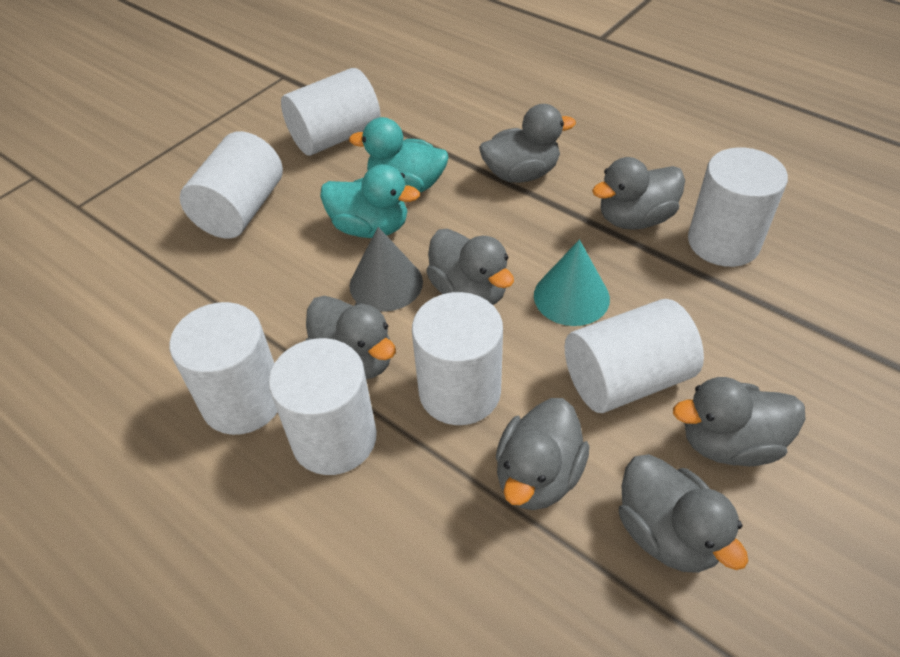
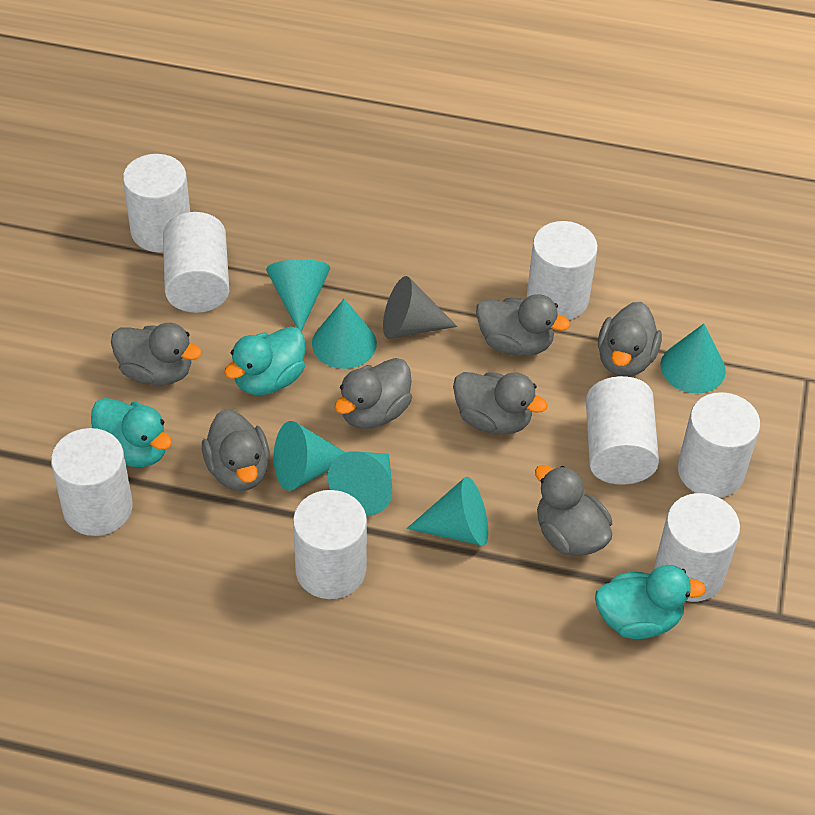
turquoise cone: 1 -> 6
turquoise duck: 2 -> 3
white cylinder: 7 -> 8

